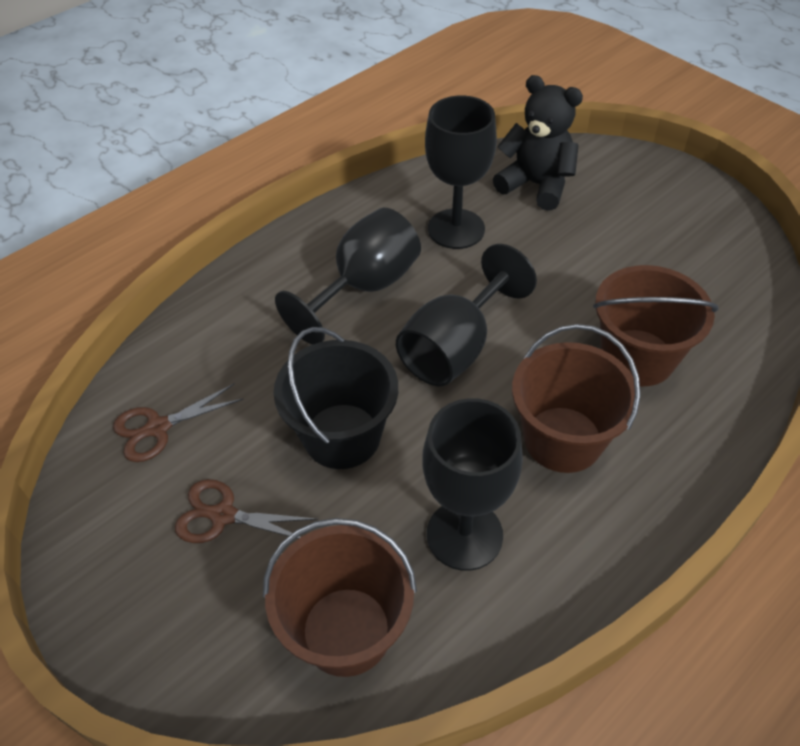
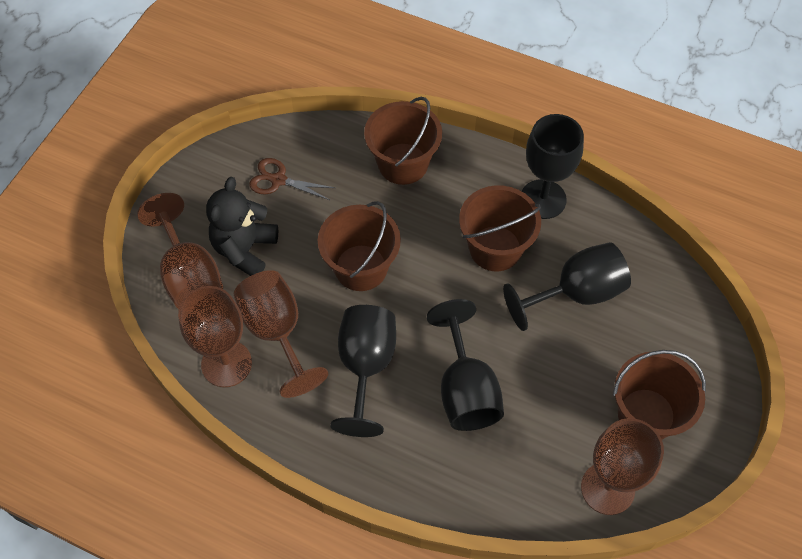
black bucket: 1 -> 0
brown bucket: 3 -> 4
brown goblet: 0 -> 4
brown scissors: 2 -> 1

